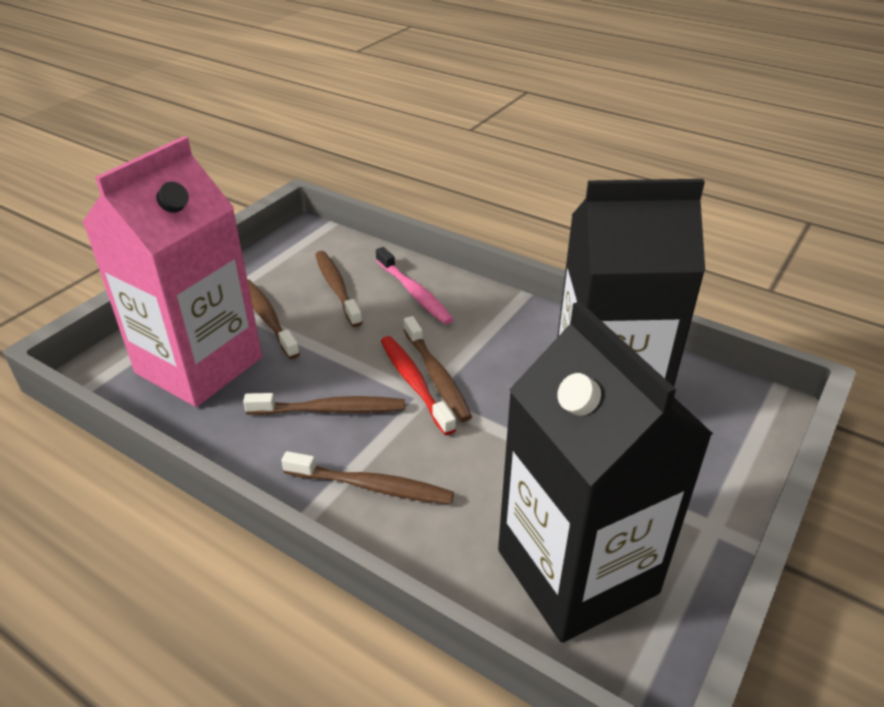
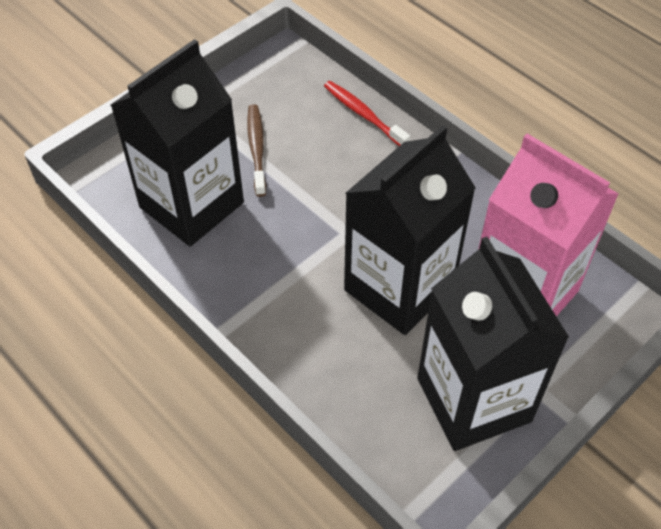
black carton: 2 -> 3
brown toothbrush: 5 -> 1
pink toothbrush: 1 -> 0

